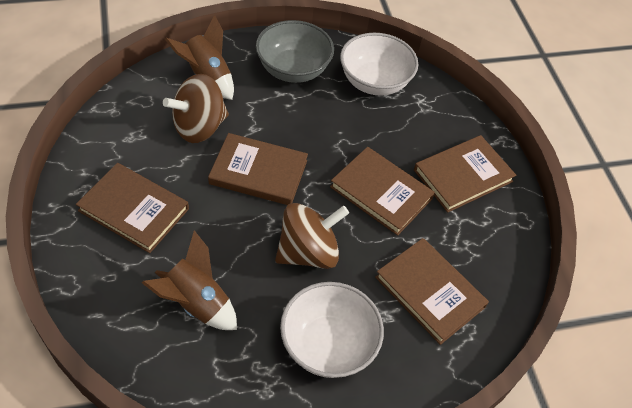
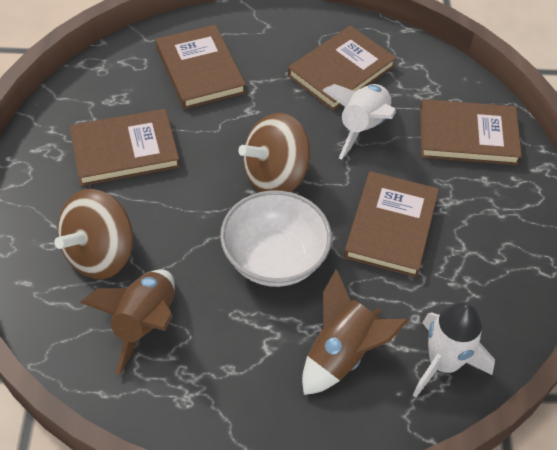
grey bowl: 1 -> 0
white bowl: 2 -> 1
white rocket: 0 -> 2

